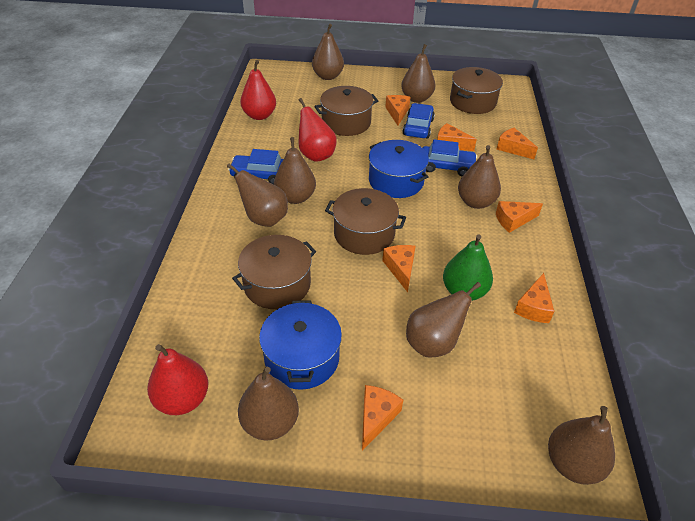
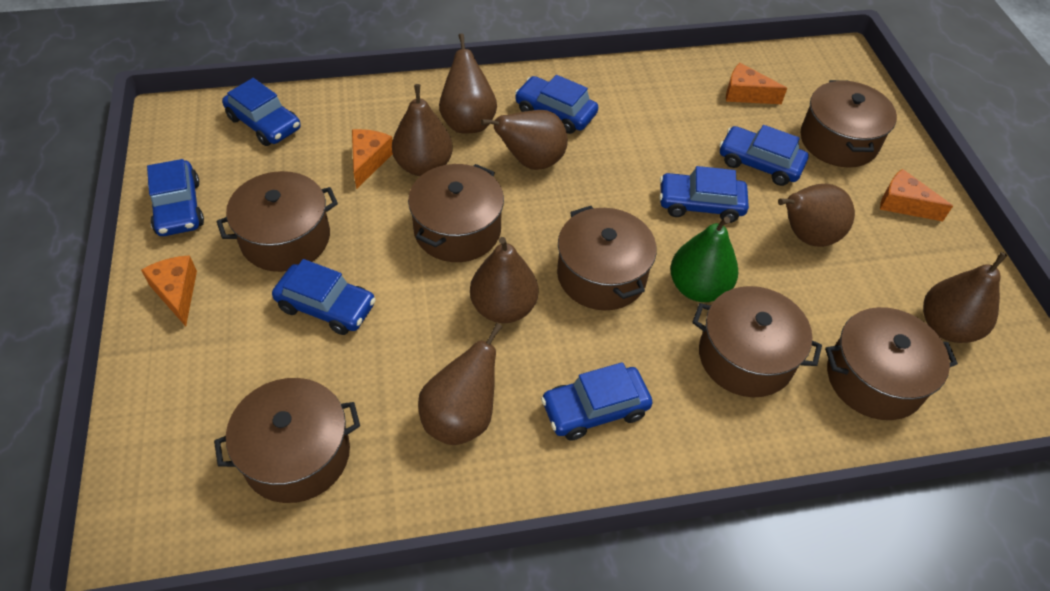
blue car: 3 -> 7
blue pot: 2 -> 0
brown pear: 8 -> 7
brown pot: 4 -> 7
orange cheese: 7 -> 4
red pear: 3 -> 0

